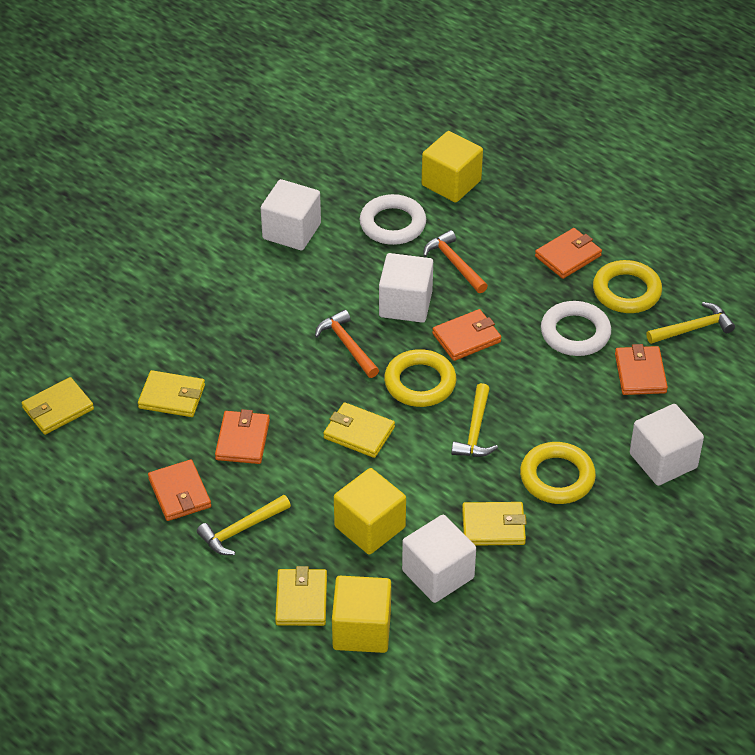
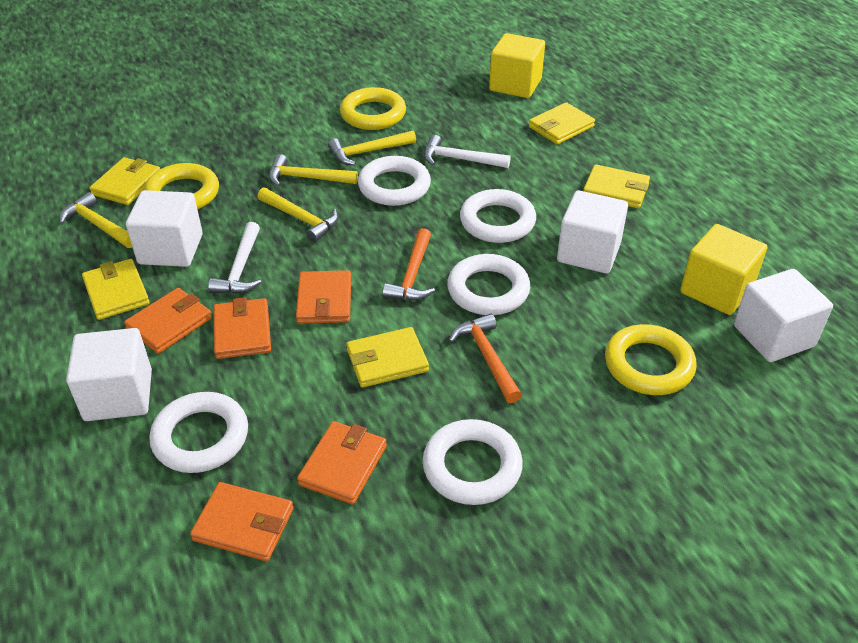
white hammer: 0 -> 2
white ring: 2 -> 5
yellow cube: 3 -> 2
yellow hammer: 3 -> 4

